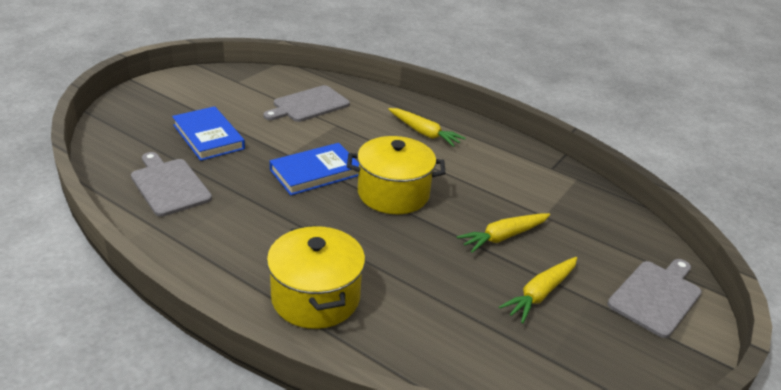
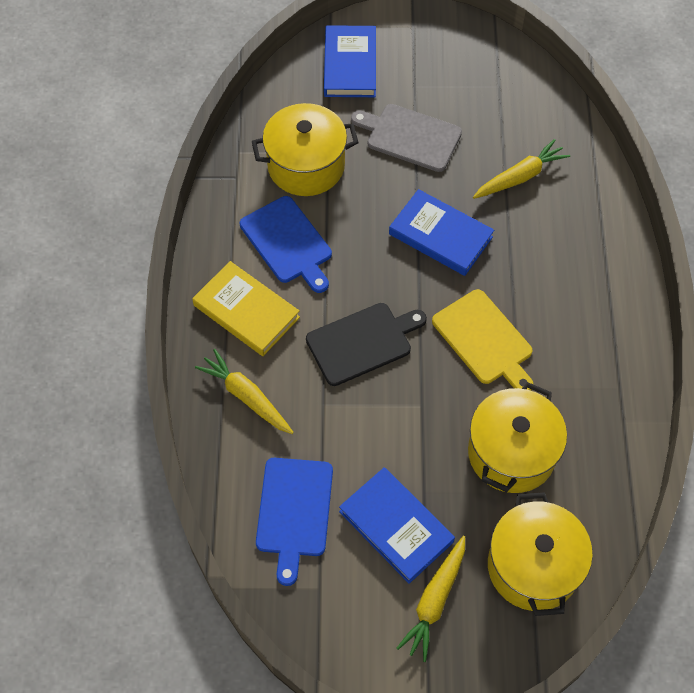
black cutting board: 0 -> 1
blue book: 2 -> 3
blue cutting board: 0 -> 2
grey cutting board: 3 -> 1
yellow book: 0 -> 1
yellow cutting board: 0 -> 1
yellow pot: 2 -> 3

